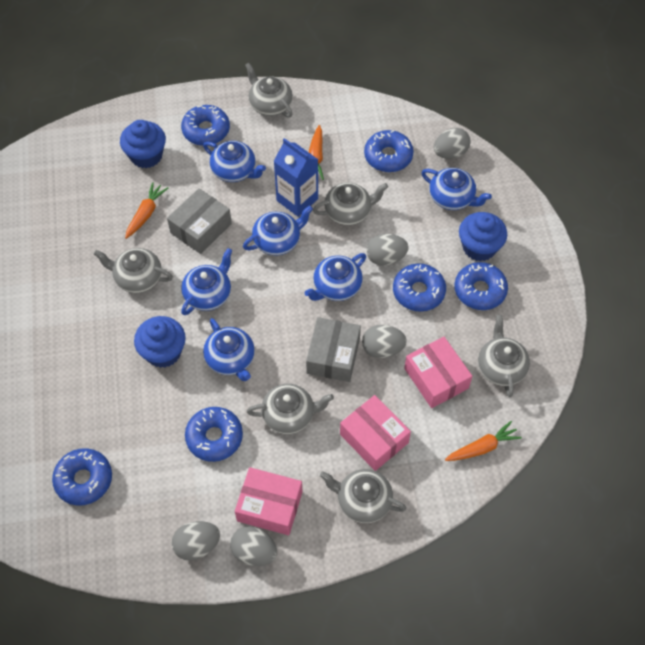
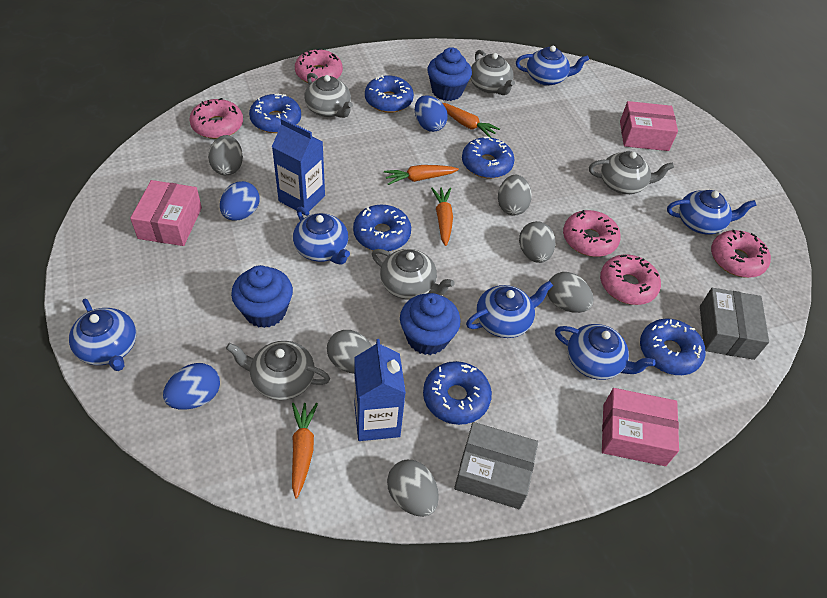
blue carton: 1 -> 2
blue egg: 0 -> 3
grey egg: 5 -> 6
grey teapot: 6 -> 5
orange carrot: 3 -> 4
pink donut: 0 -> 5

